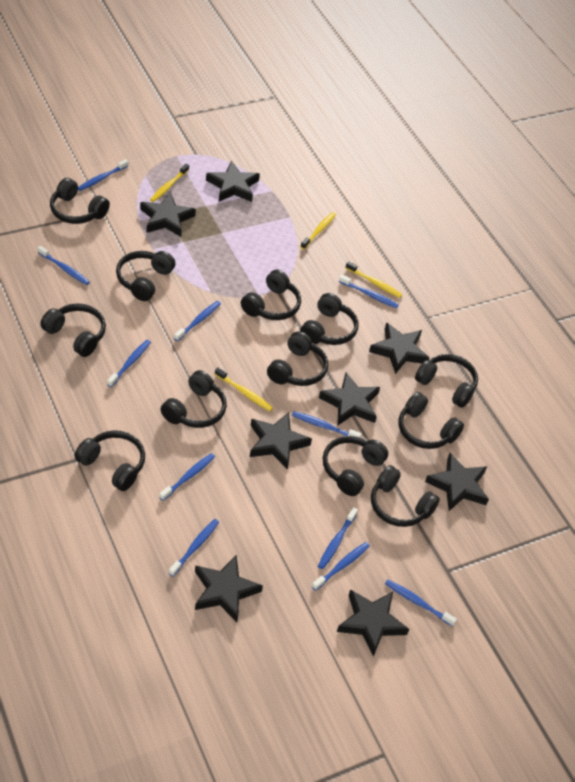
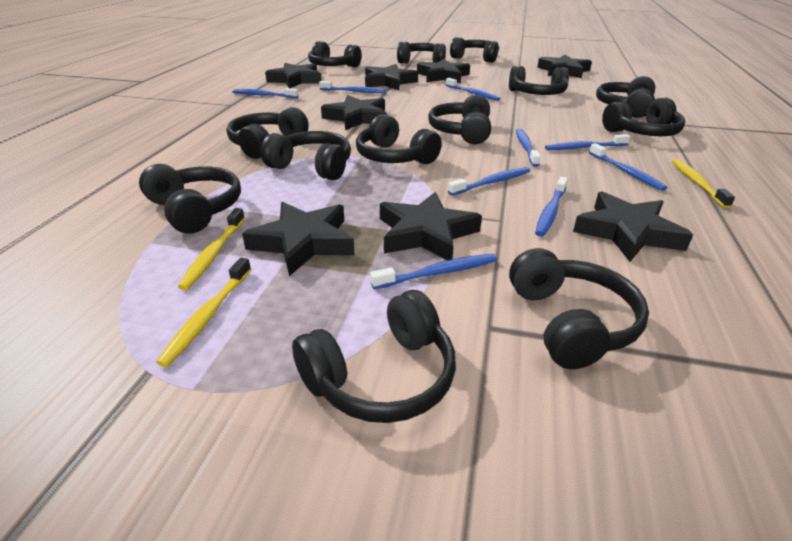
black headphones: 12 -> 13
blue toothbrush: 11 -> 9
yellow toothbrush: 4 -> 3

